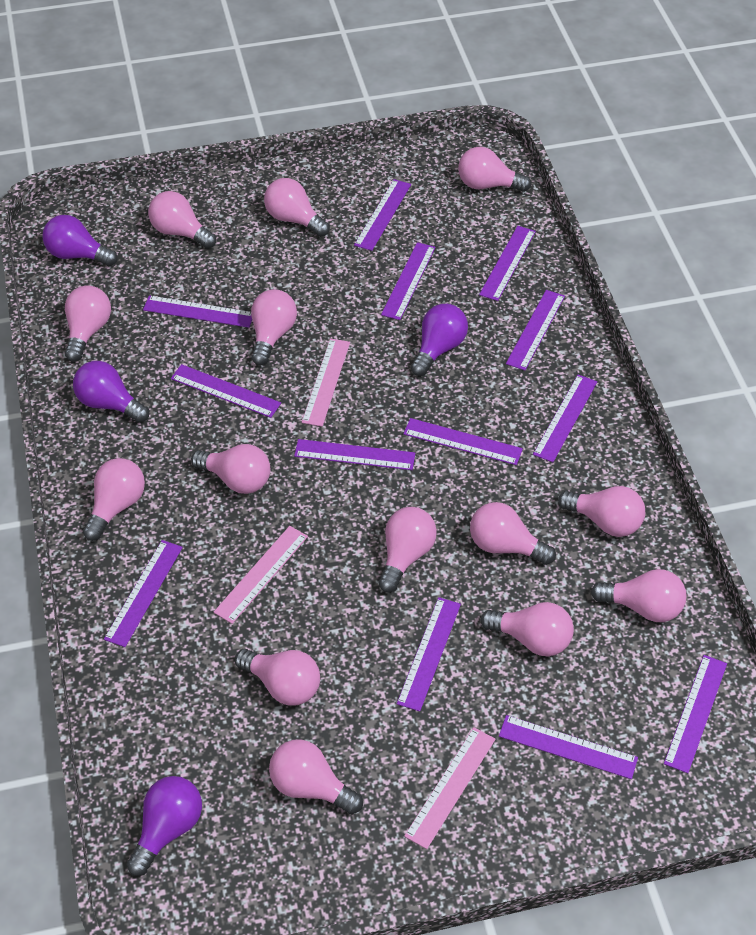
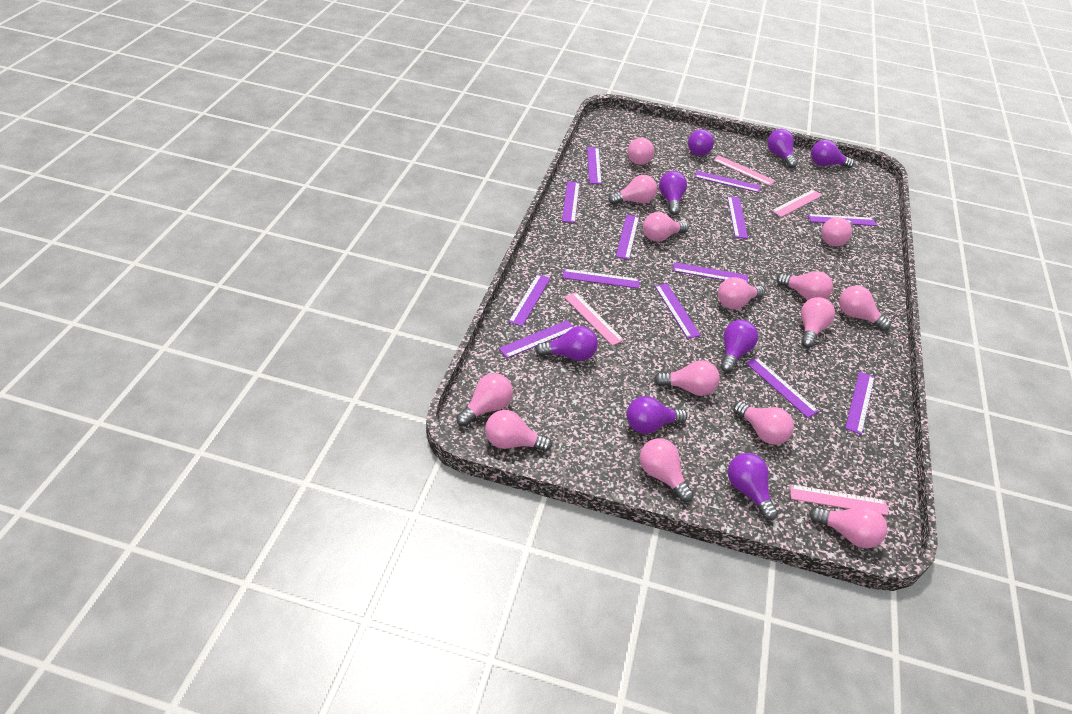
pink ruler: 3 -> 4
purple light bulb: 4 -> 8

